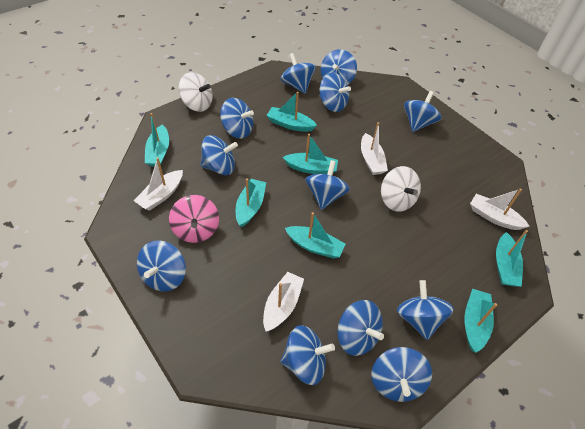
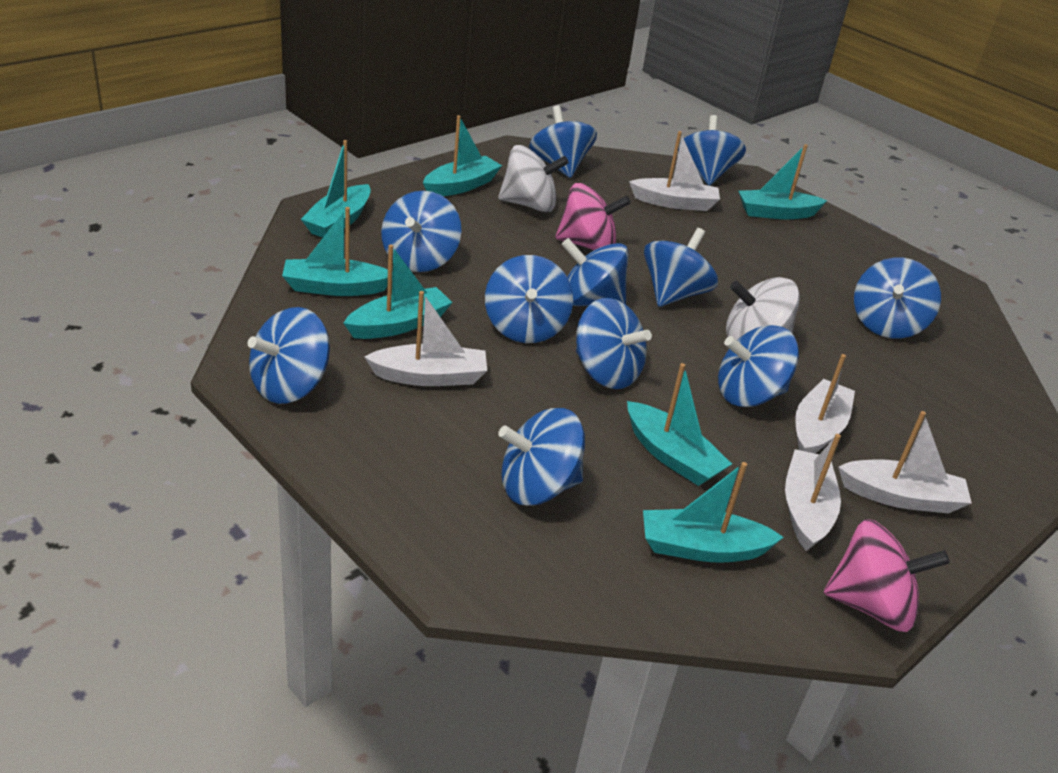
blue spinning top: 12 -> 11
pink spinning top: 1 -> 2
white boat: 4 -> 5

